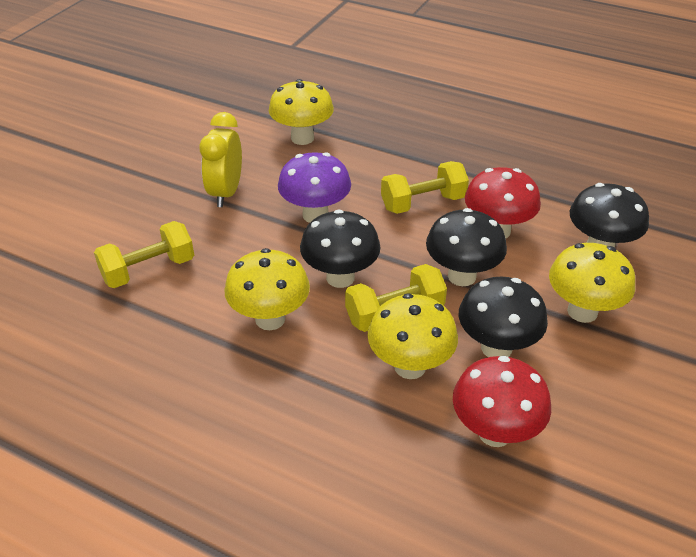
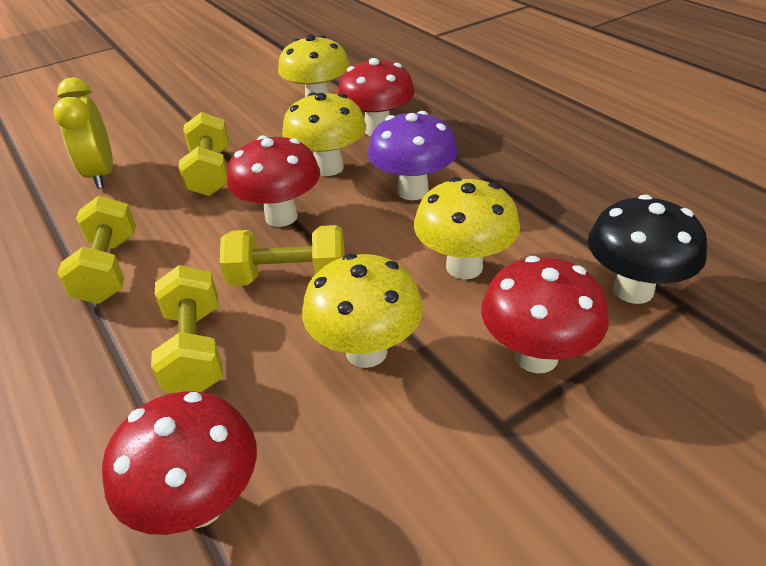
black mushroom: 4 -> 1
red mushroom: 2 -> 4
yellow dumbbell: 3 -> 4

